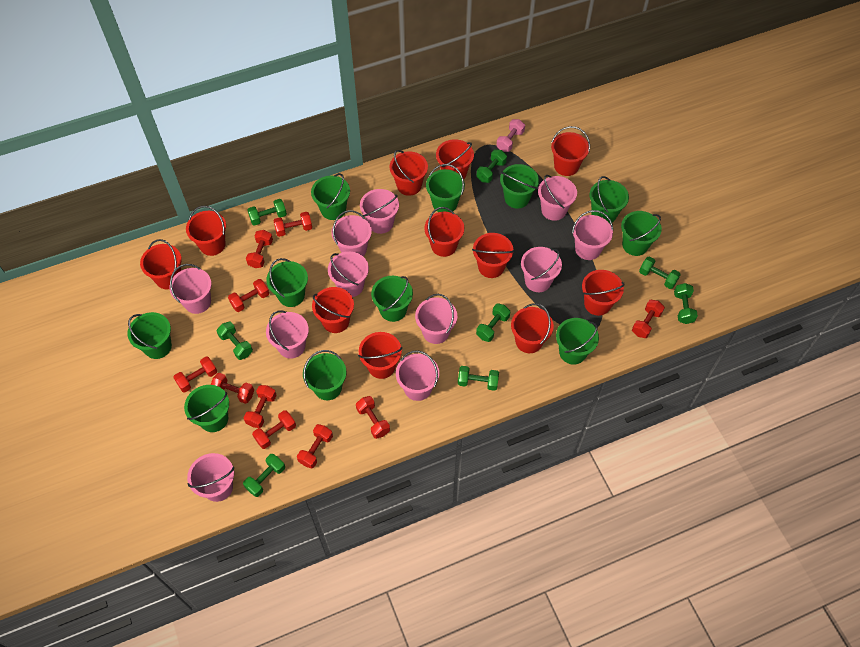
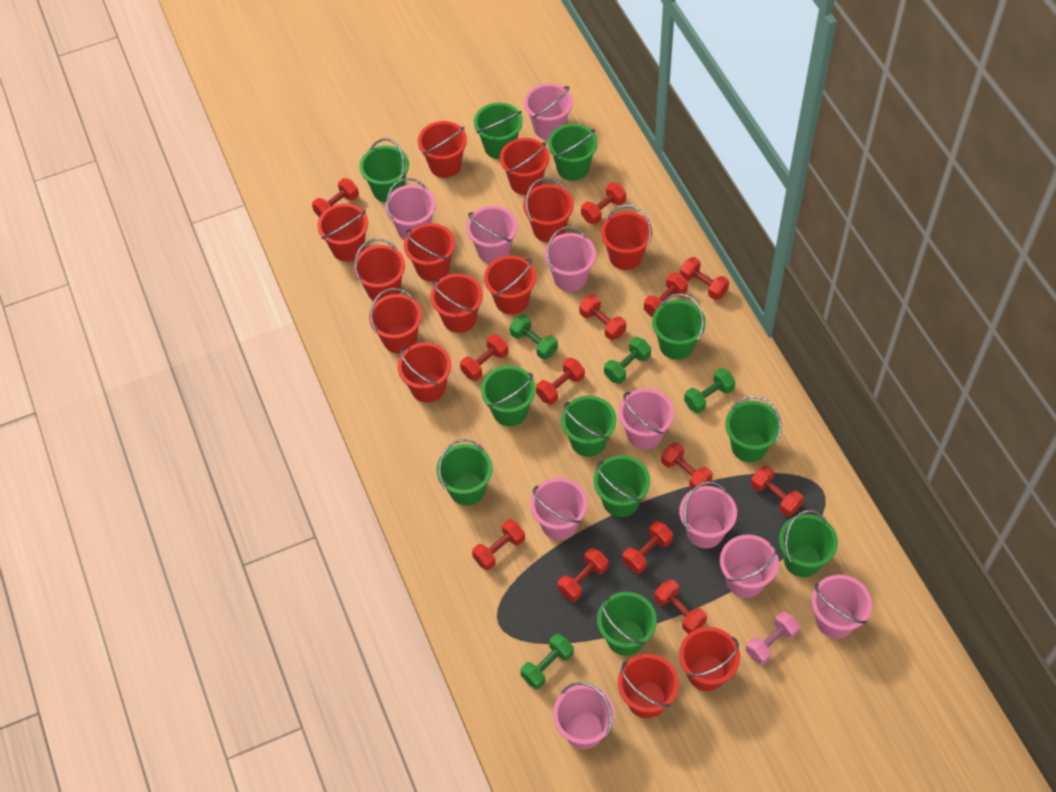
green dumbbell: 8 -> 4
pink bucket: 11 -> 10
red bucket: 11 -> 13
red dumbbell: 10 -> 13

